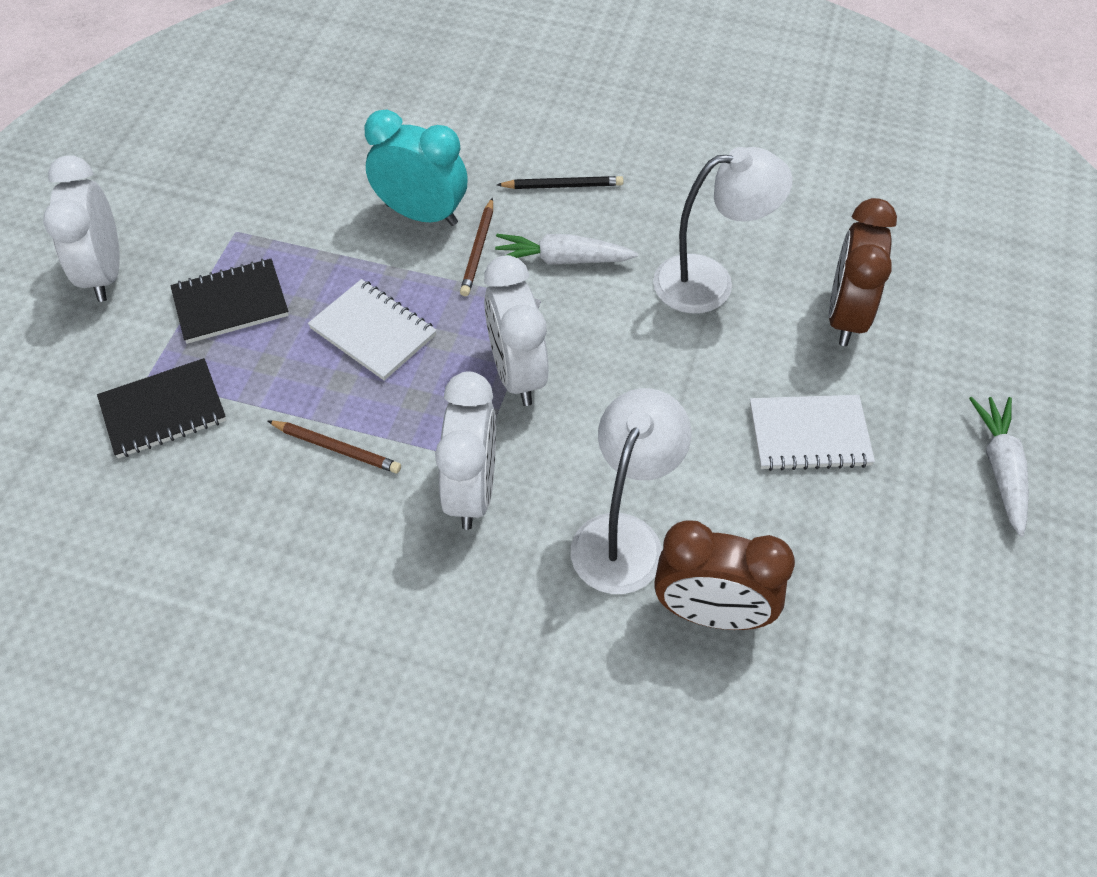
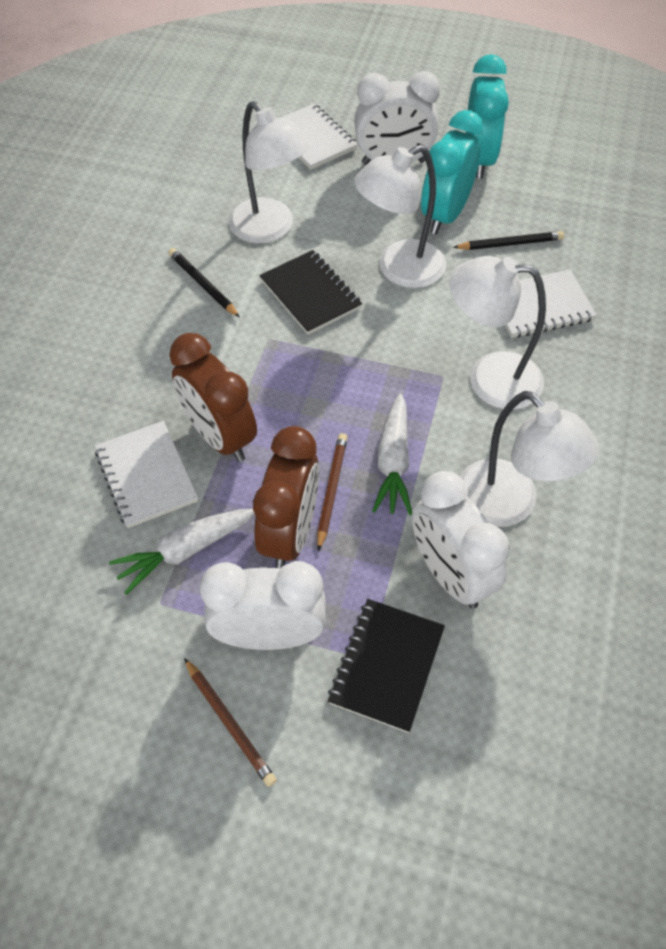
black pencil: 1 -> 2
turquoise clock: 1 -> 2
white lamp: 2 -> 4
white notebook: 2 -> 3

